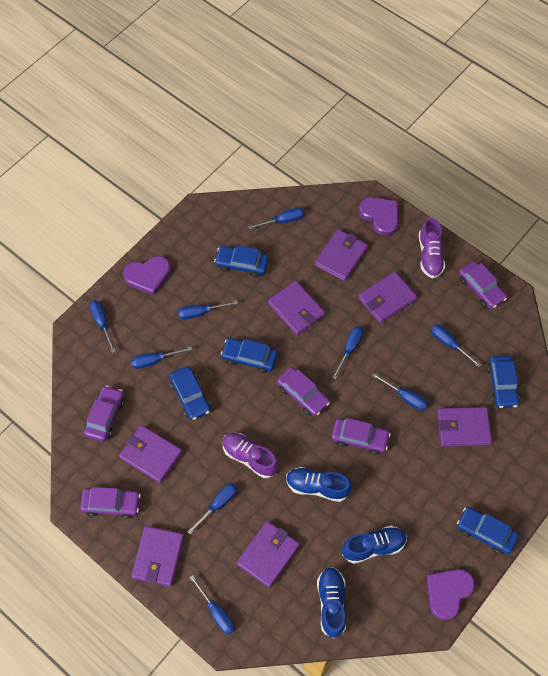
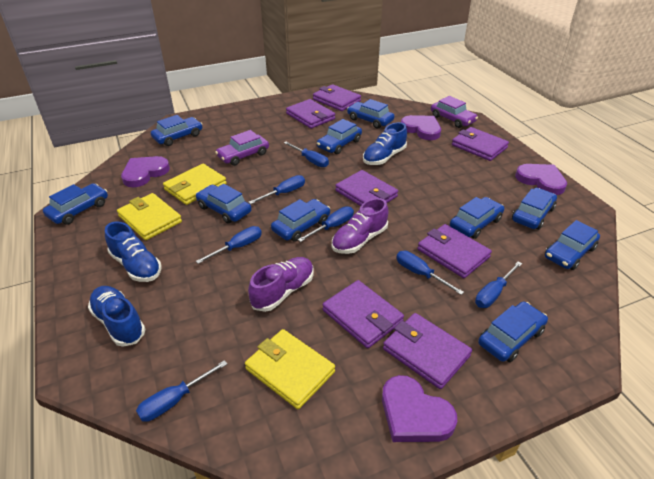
blue car: 5 -> 10
blue screwdriver: 9 -> 7
purple car: 5 -> 2
purple heart: 3 -> 4
yellow wallet: 0 -> 3

